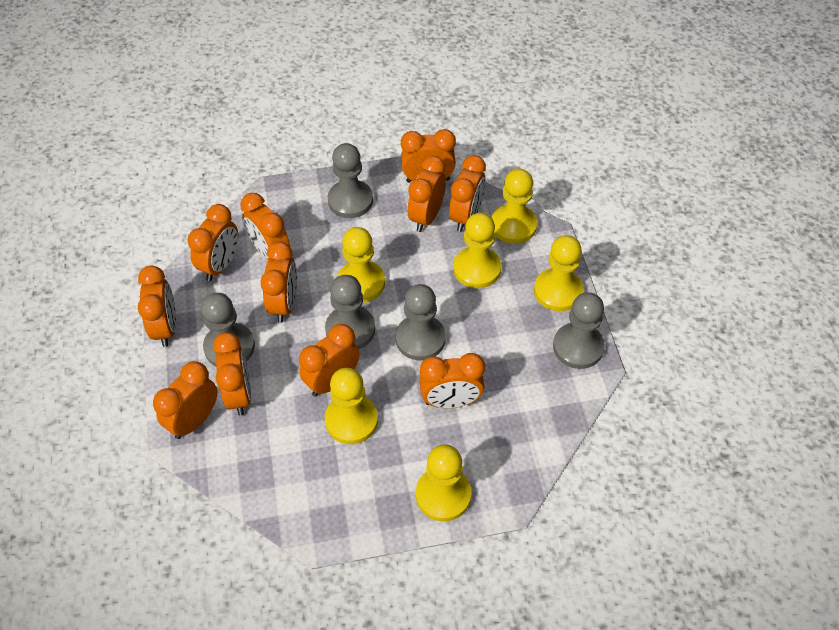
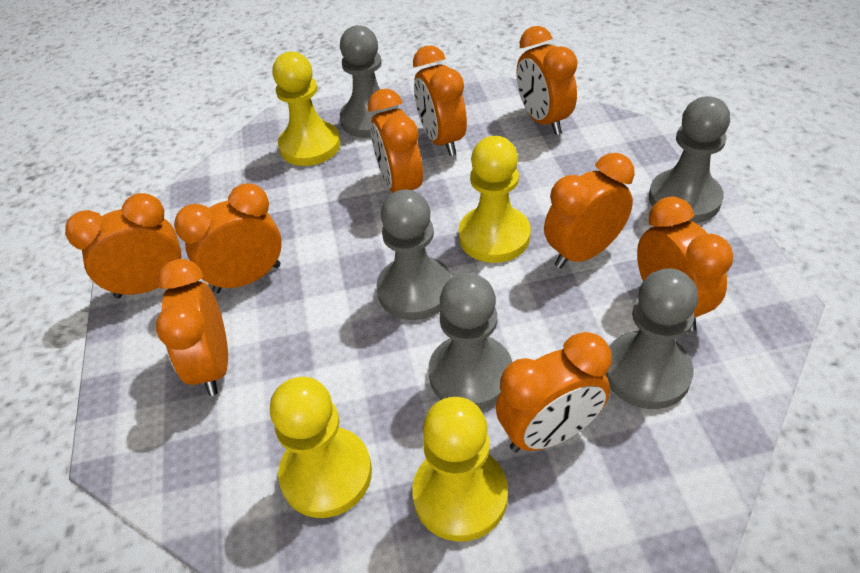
orange clock: 11 -> 9
yellow pawn: 6 -> 4

